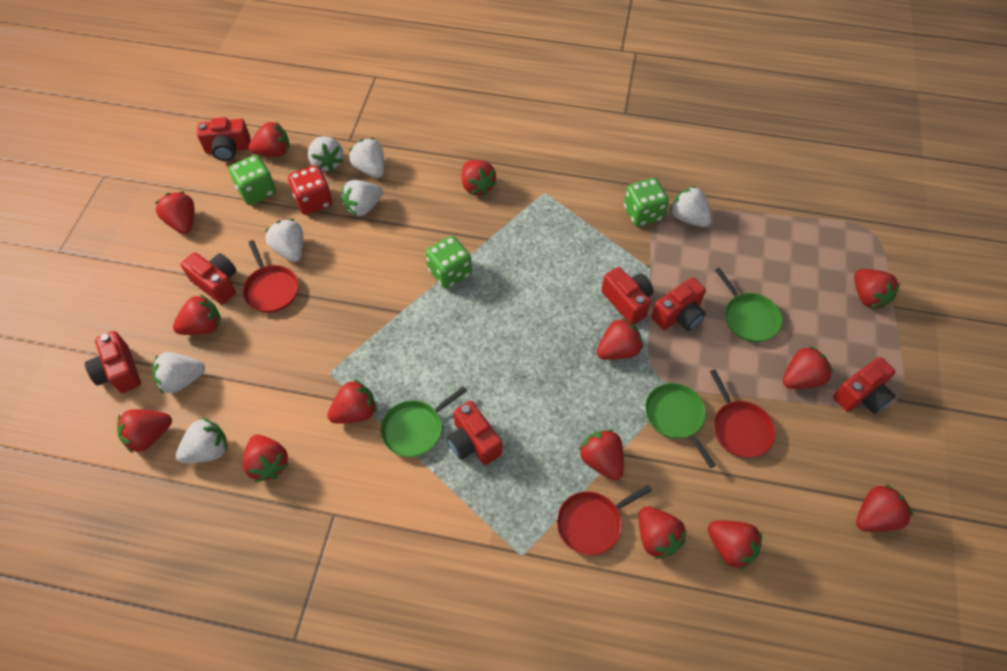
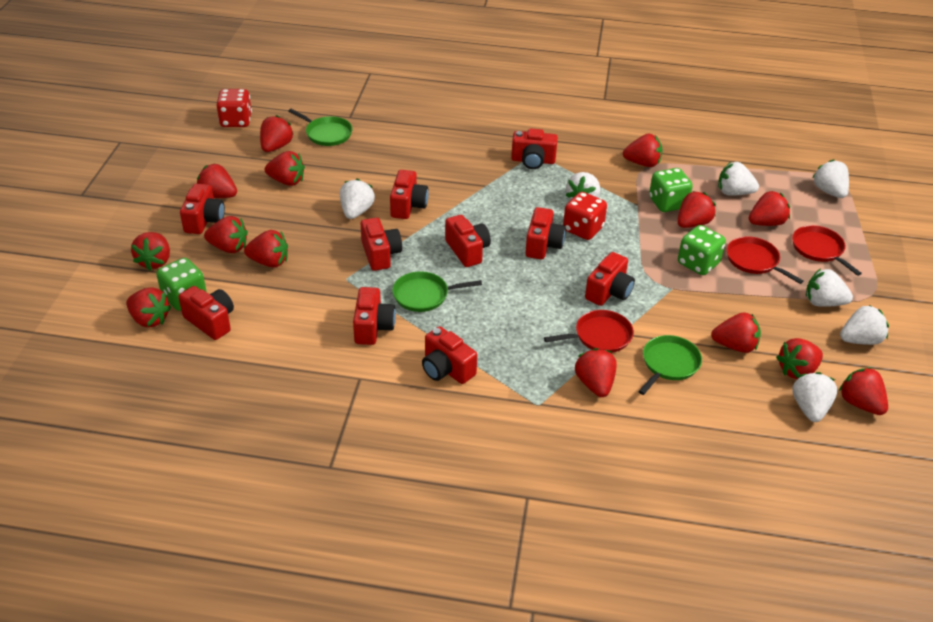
red camera: 7 -> 10
red dice: 1 -> 2

